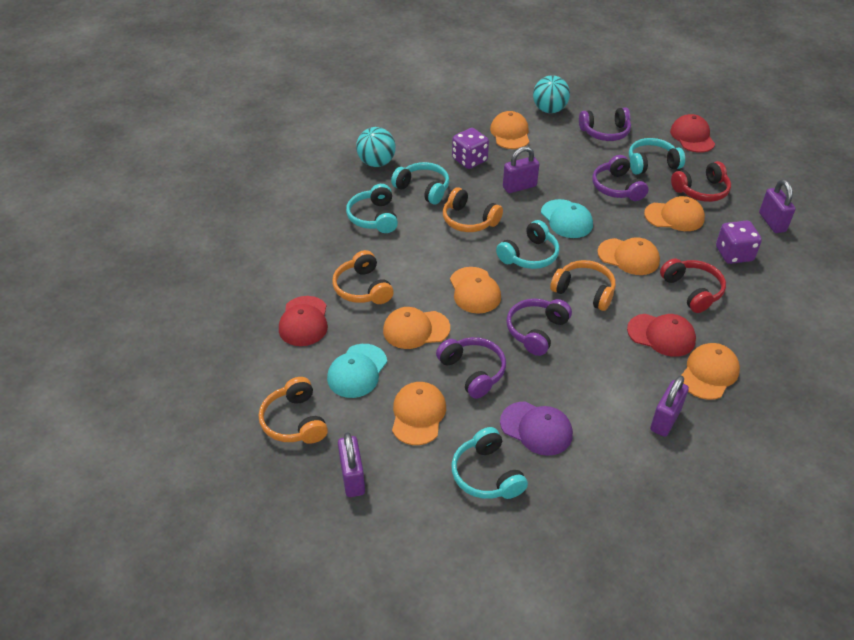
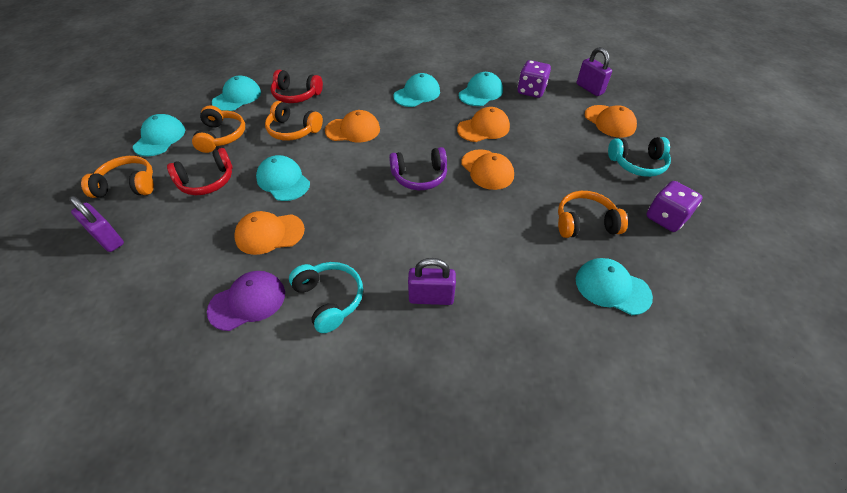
orange cap: 7 -> 5
purple headphones: 4 -> 1
purple padlock: 4 -> 3
red cap: 3 -> 0
turquoise ball: 2 -> 0
turquoise cap: 2 -> 6
turquoise headphones: 5 -> 2

